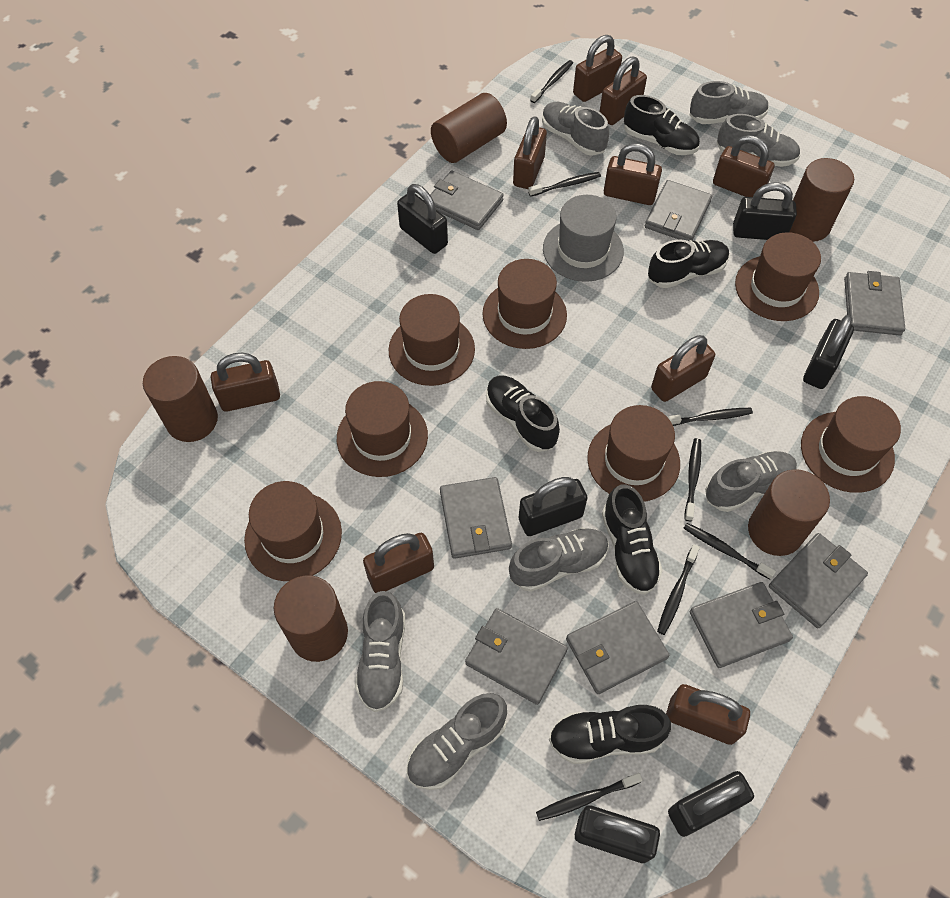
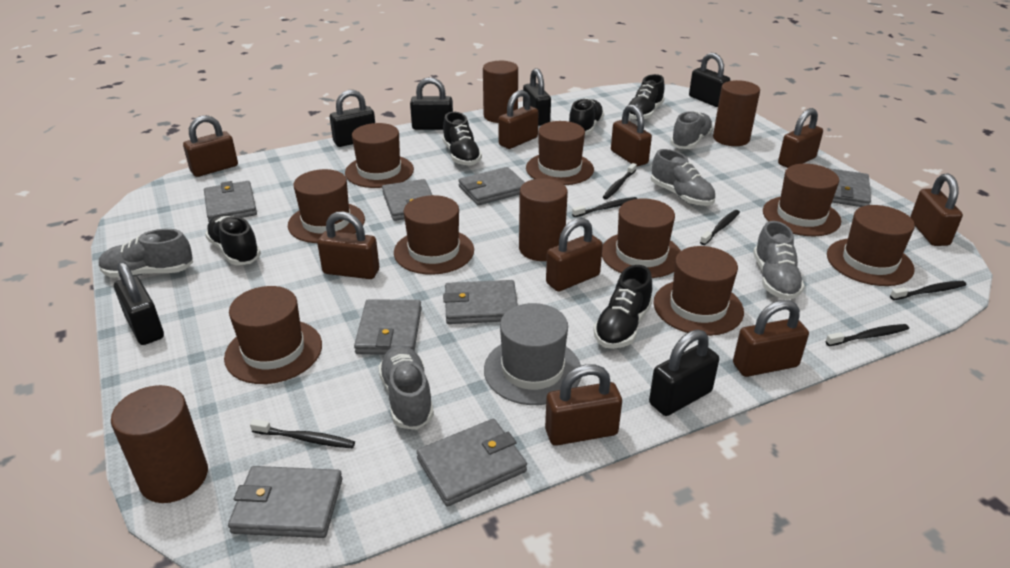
black toothbrush: 7 -> 6
brown cylinder: 5 -> 4
brown hat: 7 -> 9
grey shoe: 7 -> 5

